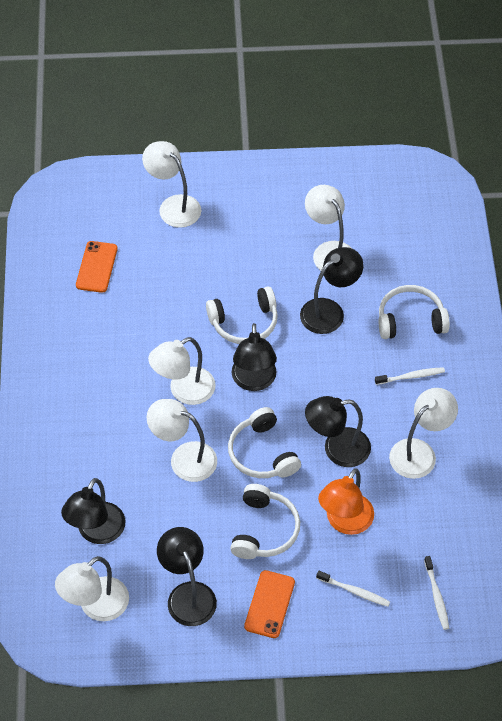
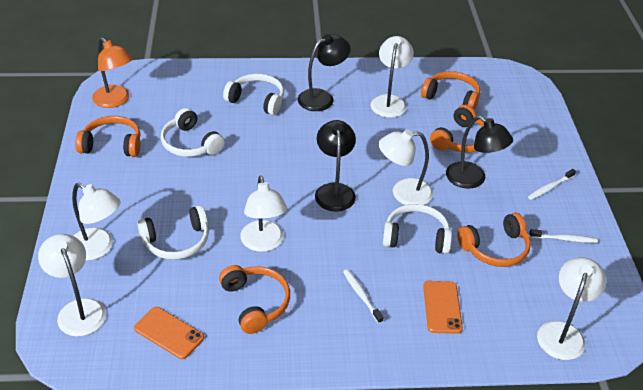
black lamp: 5 -> 3
orange headphones: 0 -> 5

